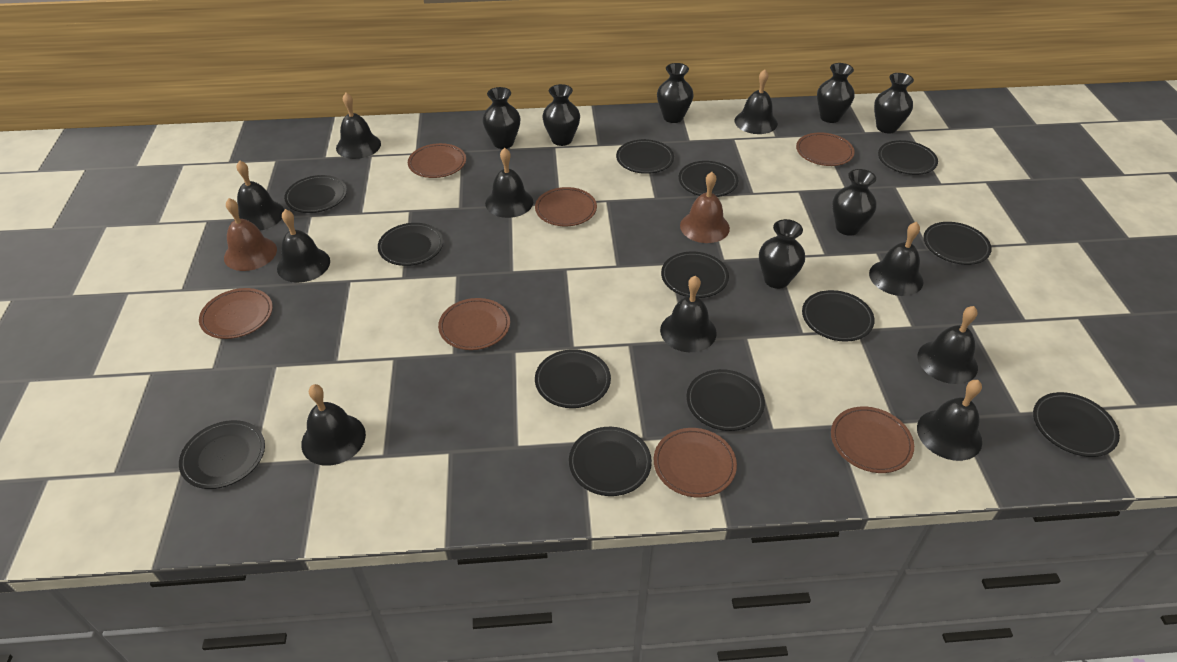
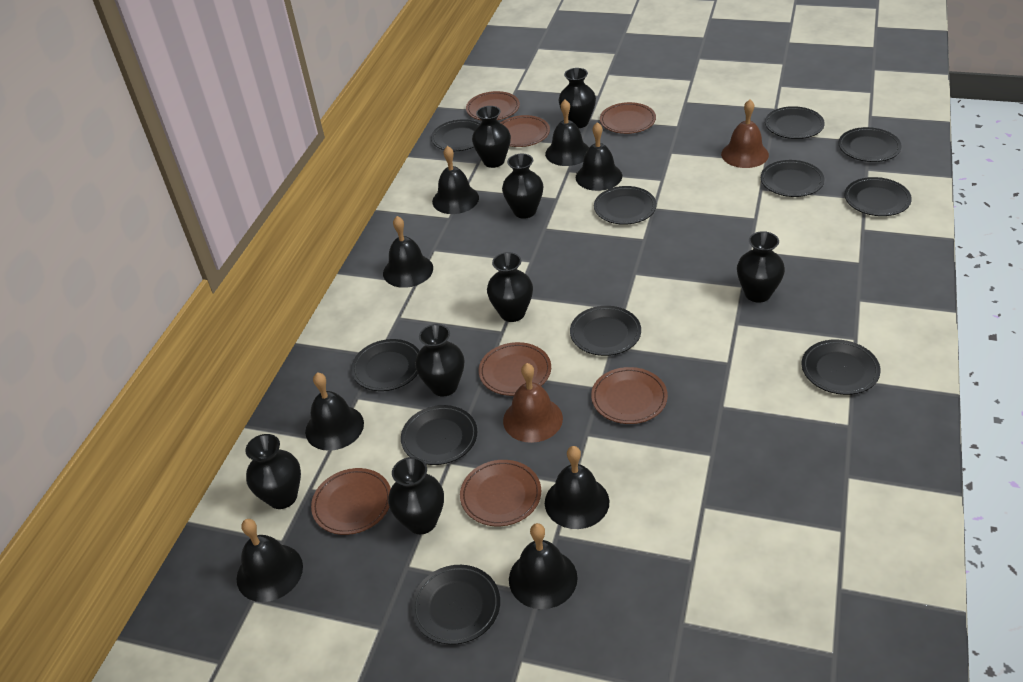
black bell: 10 -> 8
black plate: 13 -> 11
black vase: 7 -> 8

